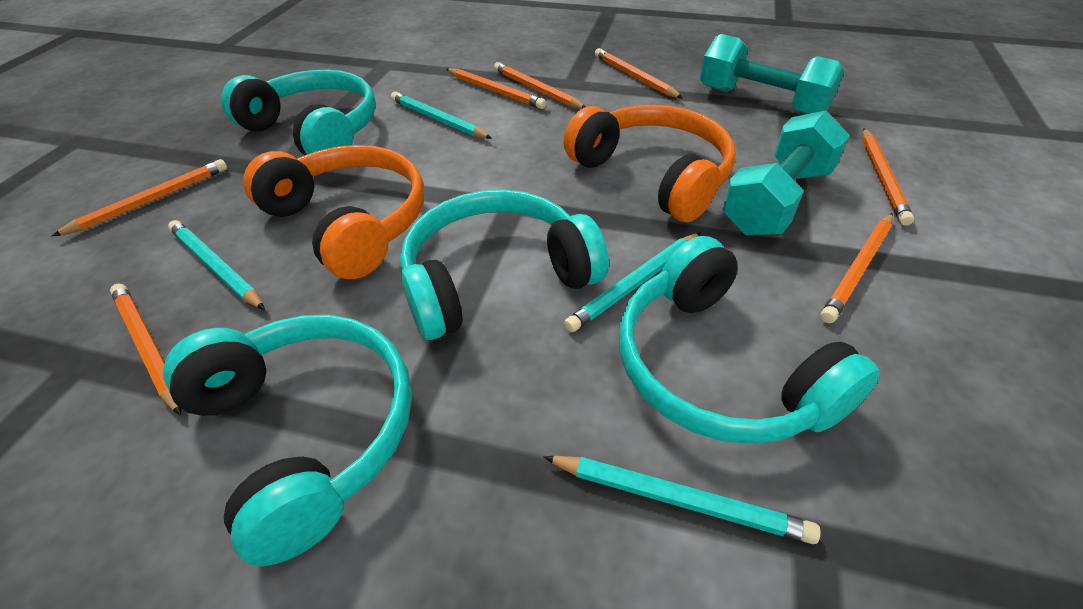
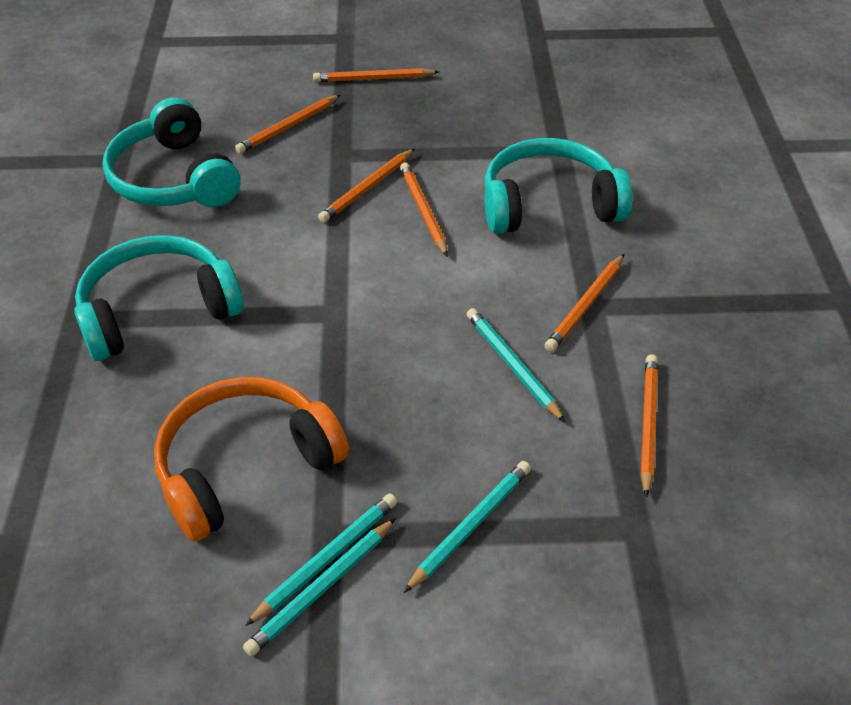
orange headphones: 2 -> 1
orange pencil: 7 -> 6
turquoise dumbbell: 2 -> 0
turquoise headphones: 4 -> 3

